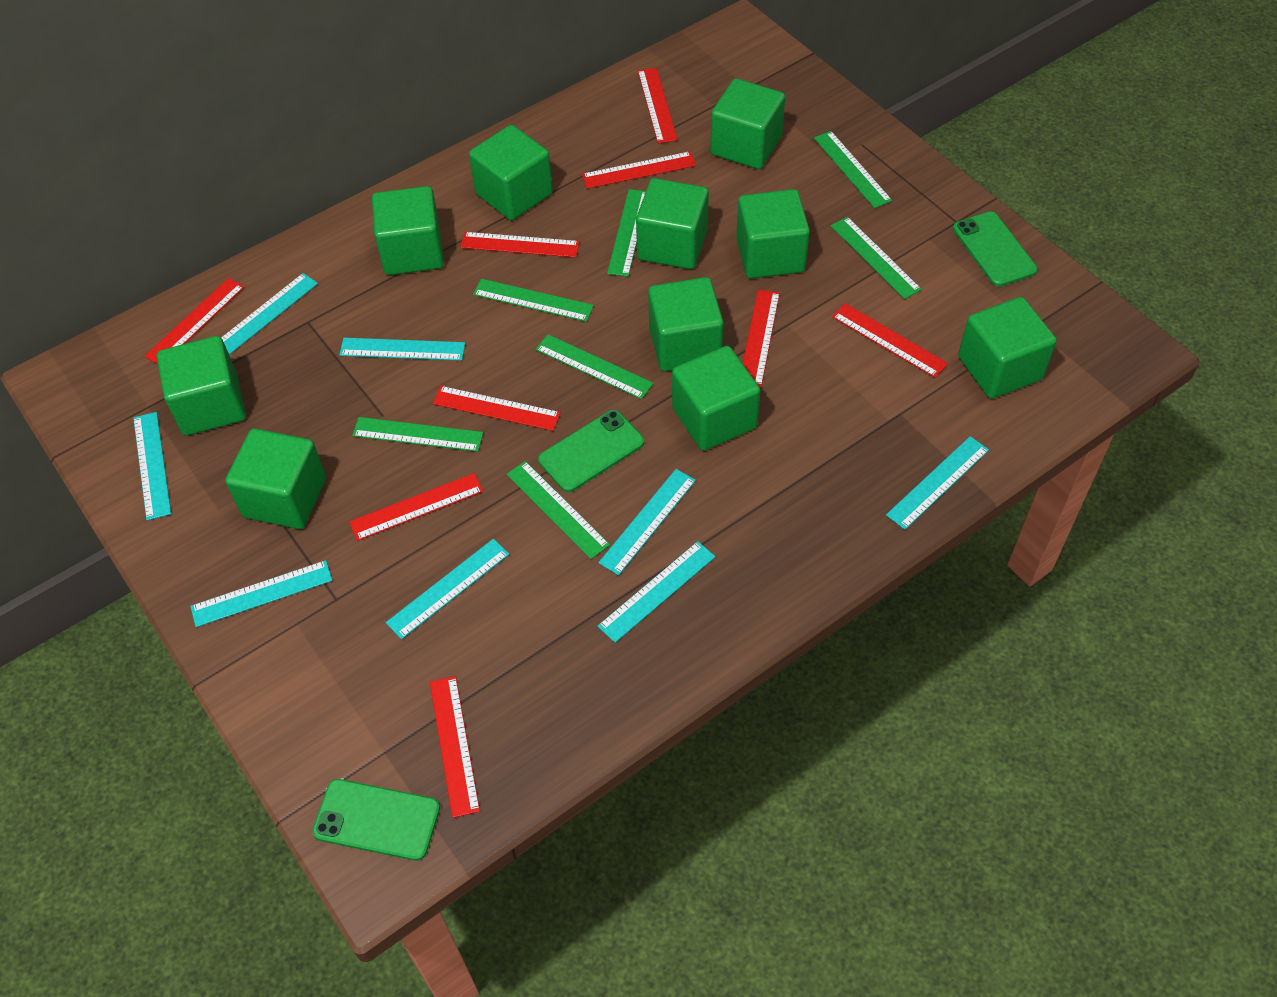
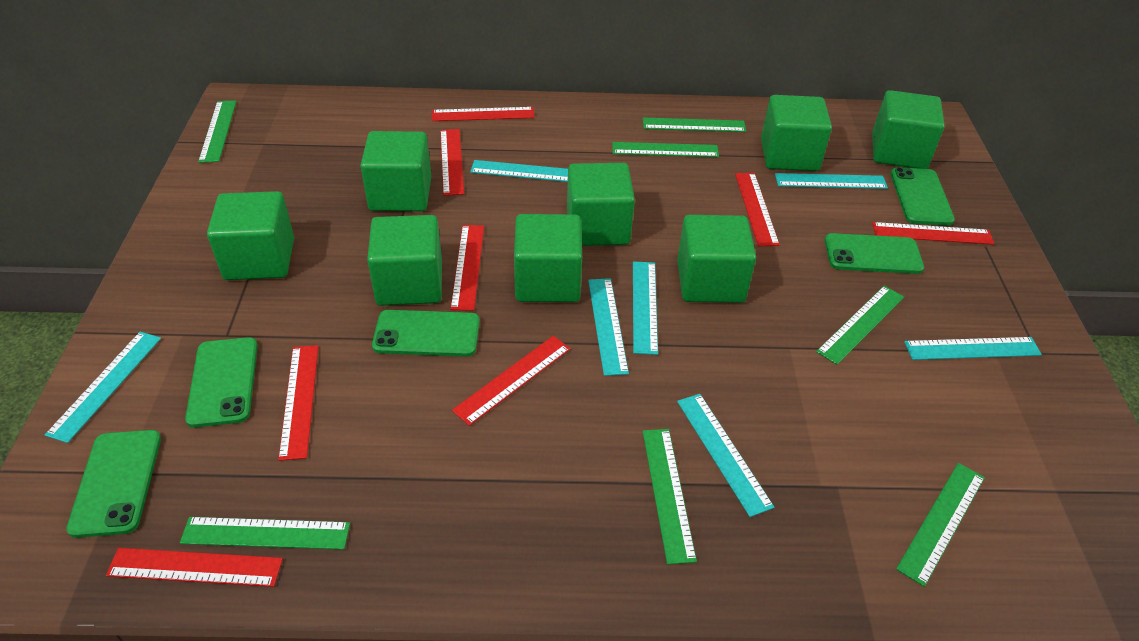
green cube: 10 -> 8
green phone: 3 -> 5
red ruler: 9 -> 8
turquoise ruler: 8 -> 7

